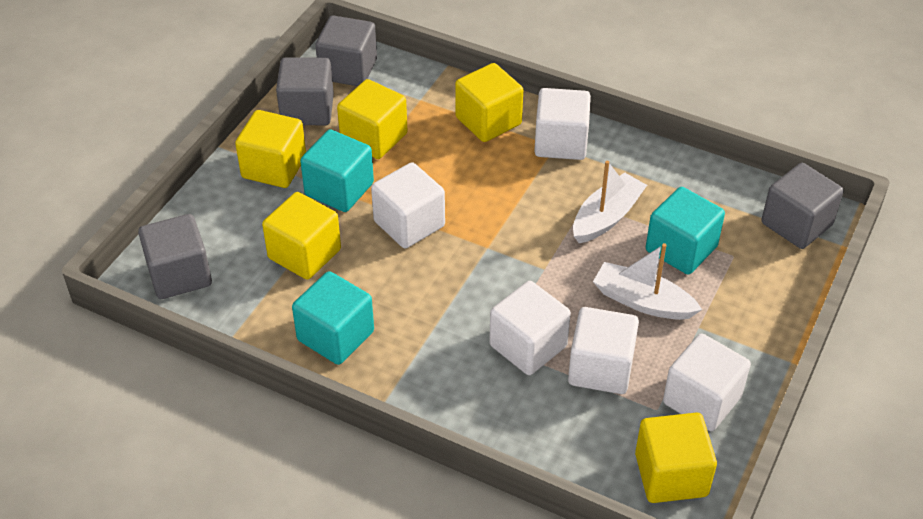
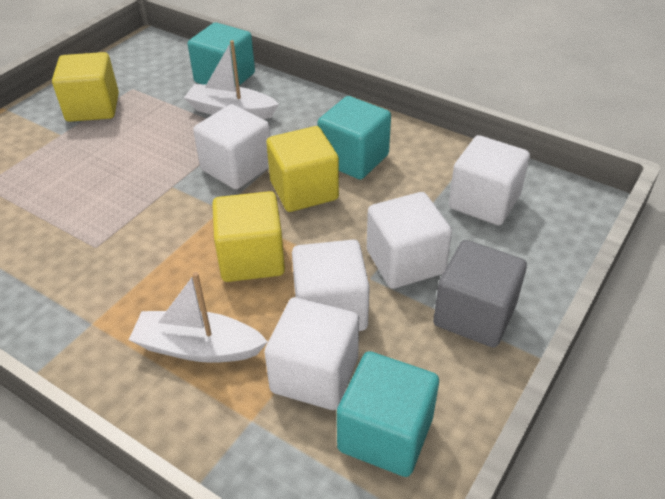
grey cube: 4 -> 1
yellow cube: 5 -> 3

